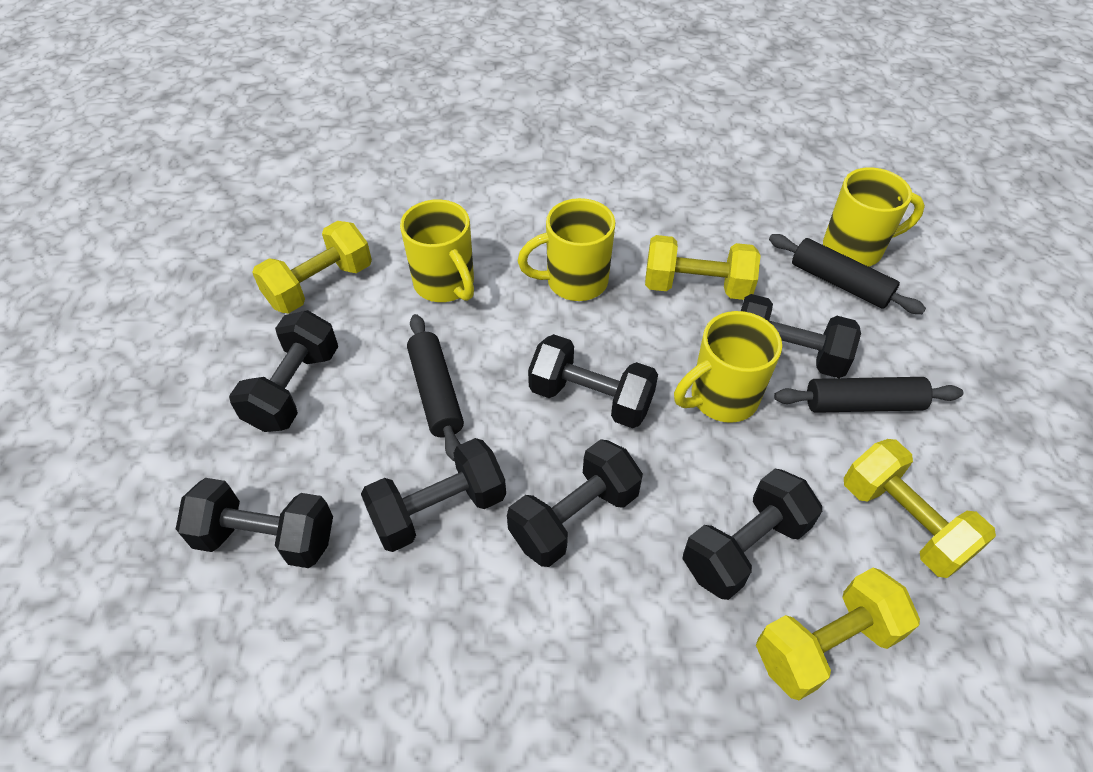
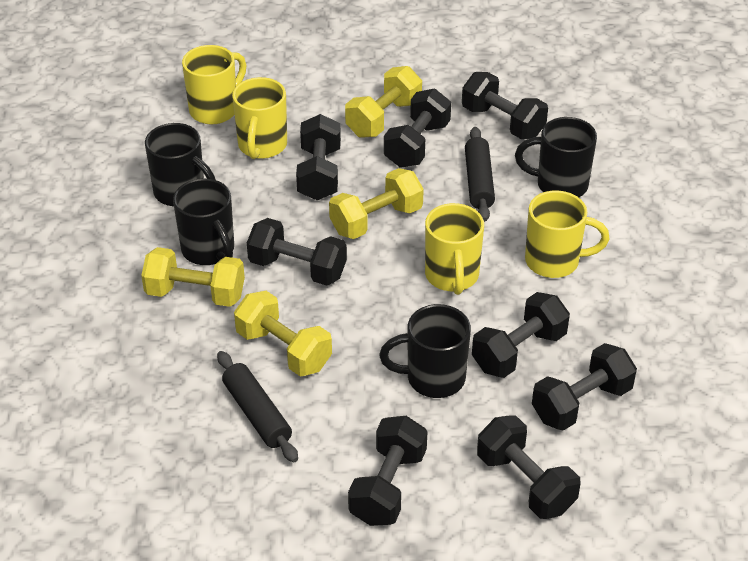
black dumbbell: 7 -> 8
black mug: 0 -> 4
black rolling pin: 3 -> 2

